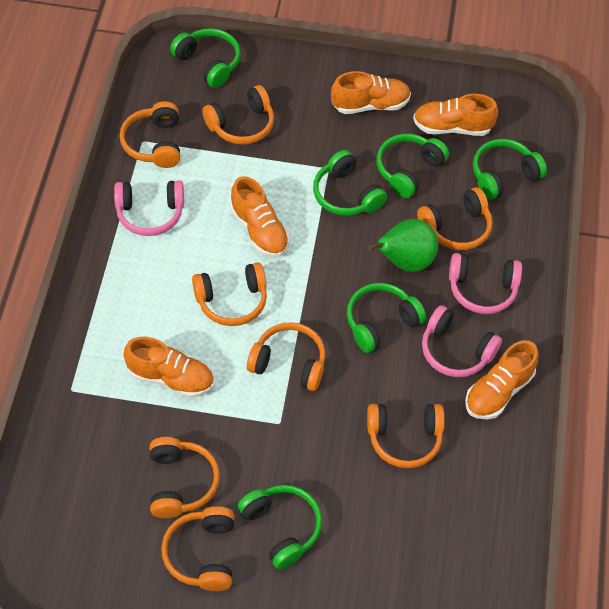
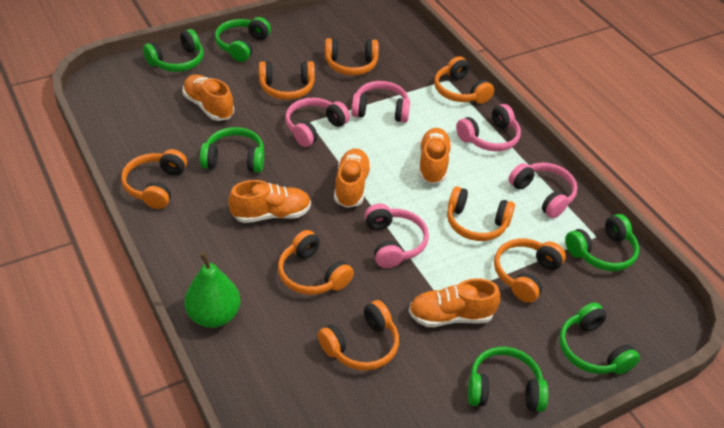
pink headphones: 3 -> 5

